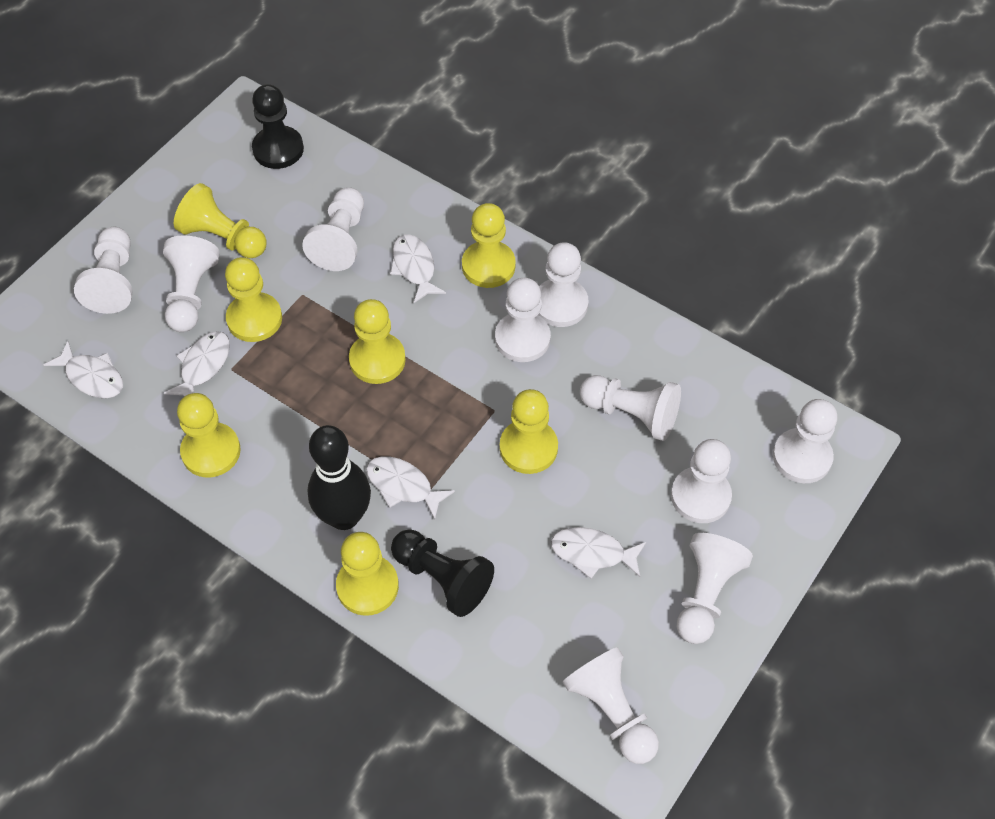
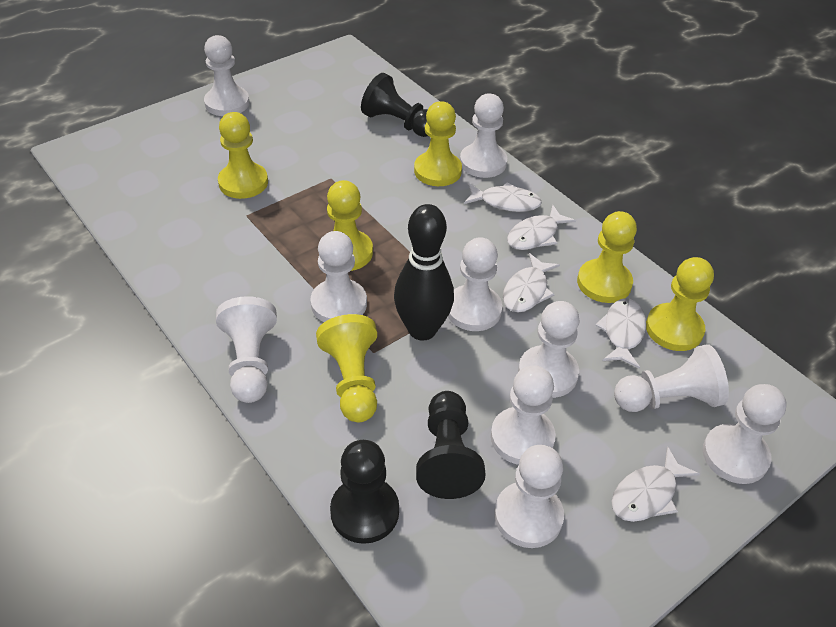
black pawn: 2 -> 3
yellow pawn: 7 -> 6

